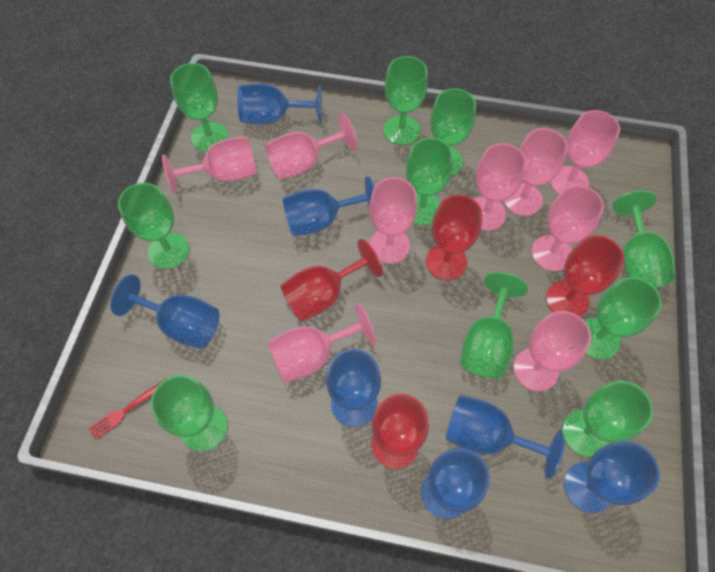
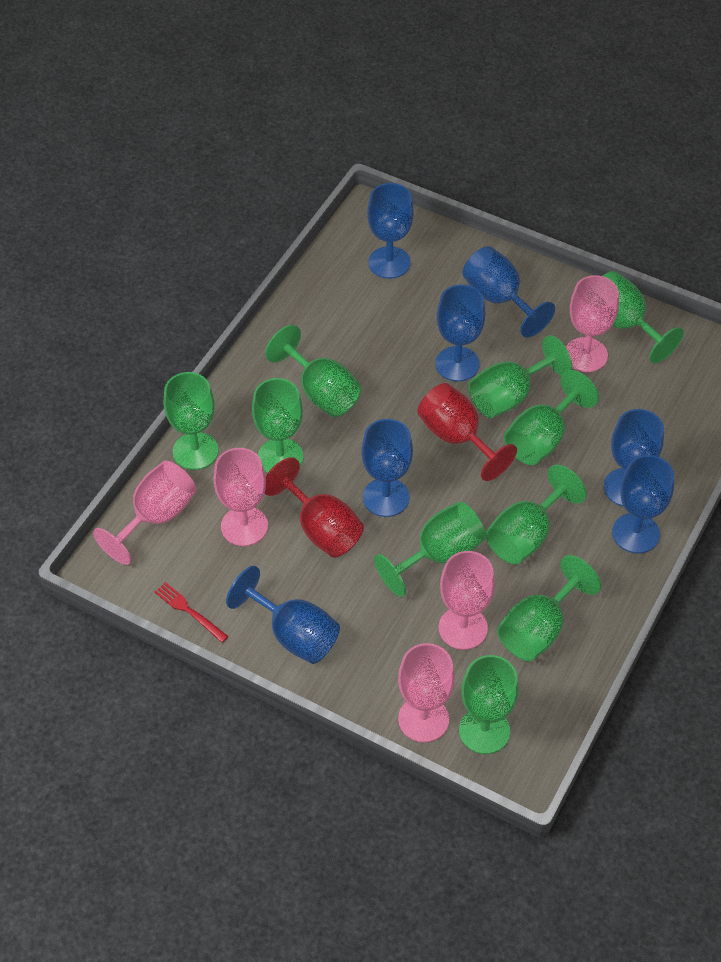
pink goblet: 9 -> 5
red goblet: 4 -> 2

